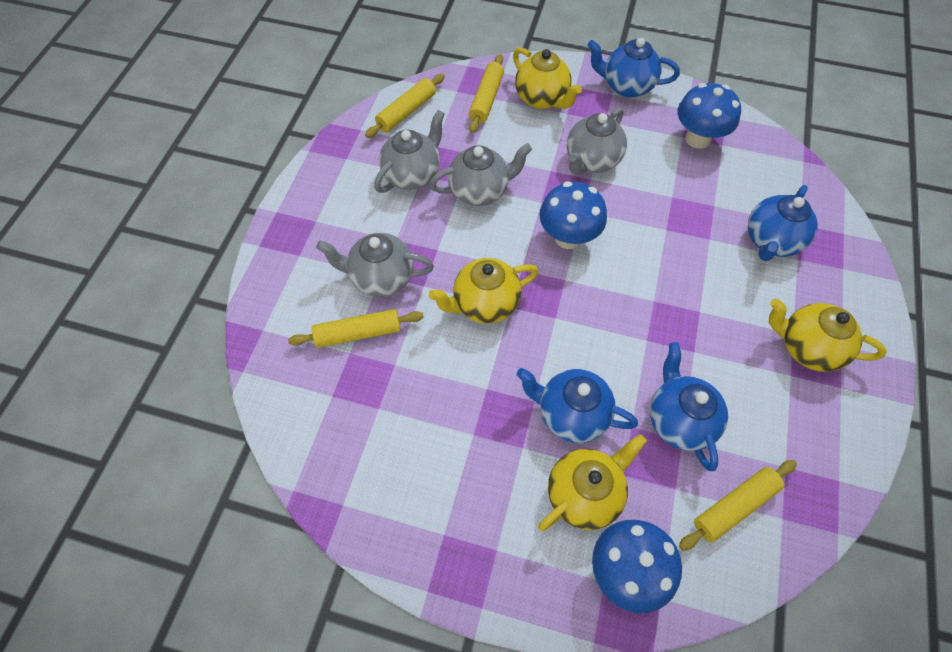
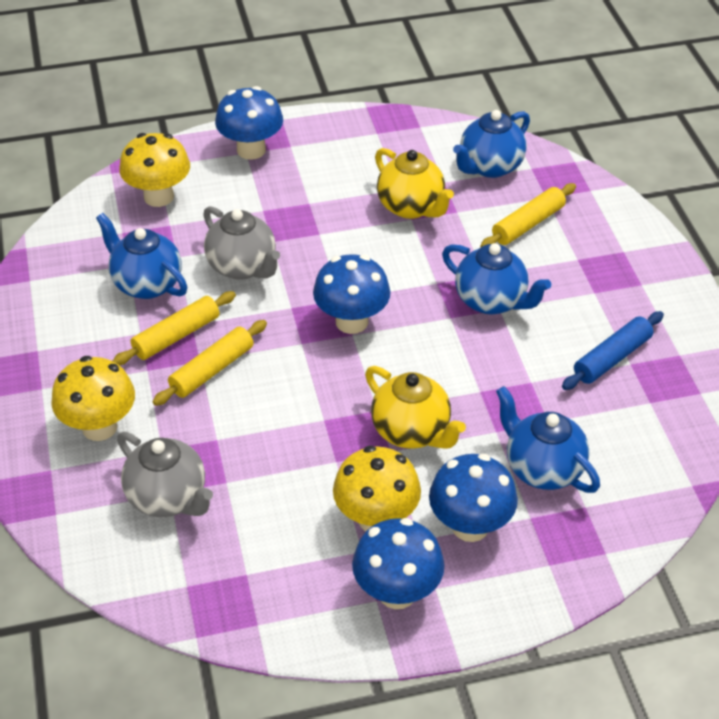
blue mushroom: 3 -> 4
blue rolling pin: 0 -> 1
grey teapot: 4 -> 2
yellow mushroom: 0 -> 3
yellow rolling pin: 4 -> 3
yellow teapot: 4 -> 2

